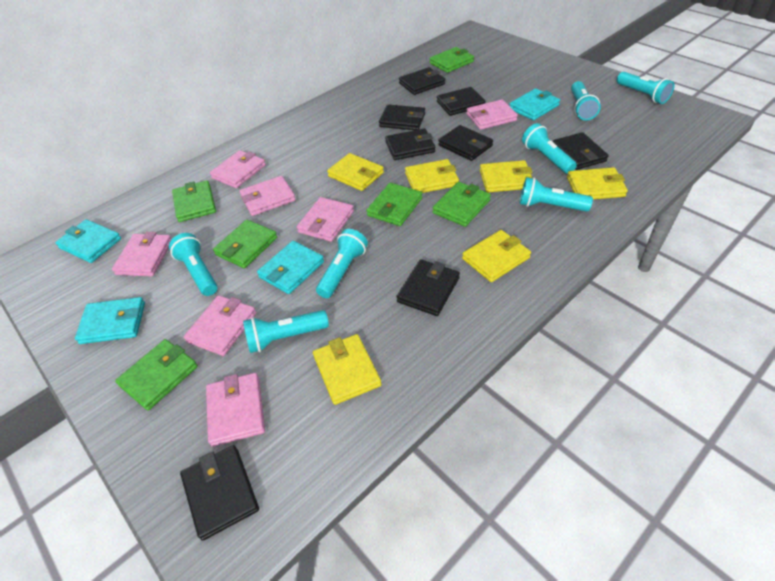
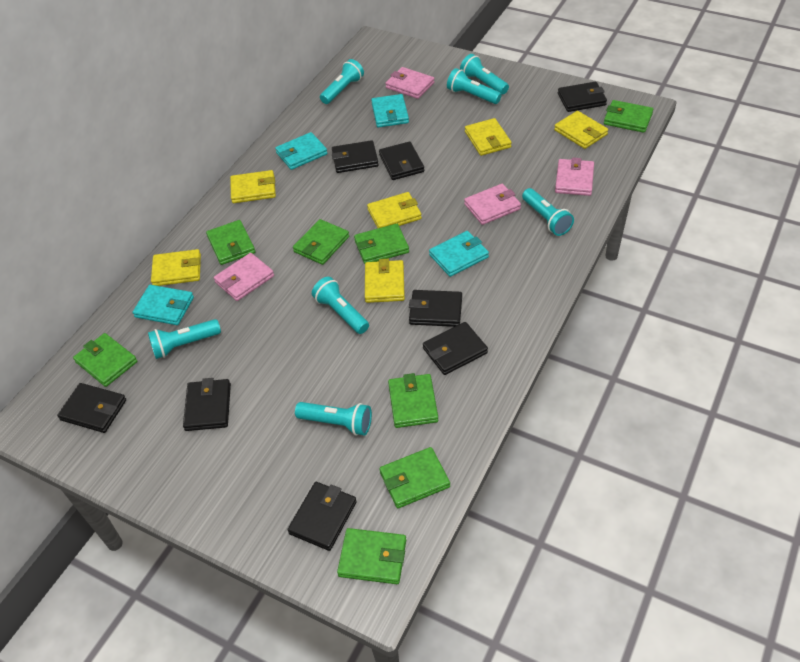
green wallet: 6 -> 8
pink wallet: 7 -> 4

